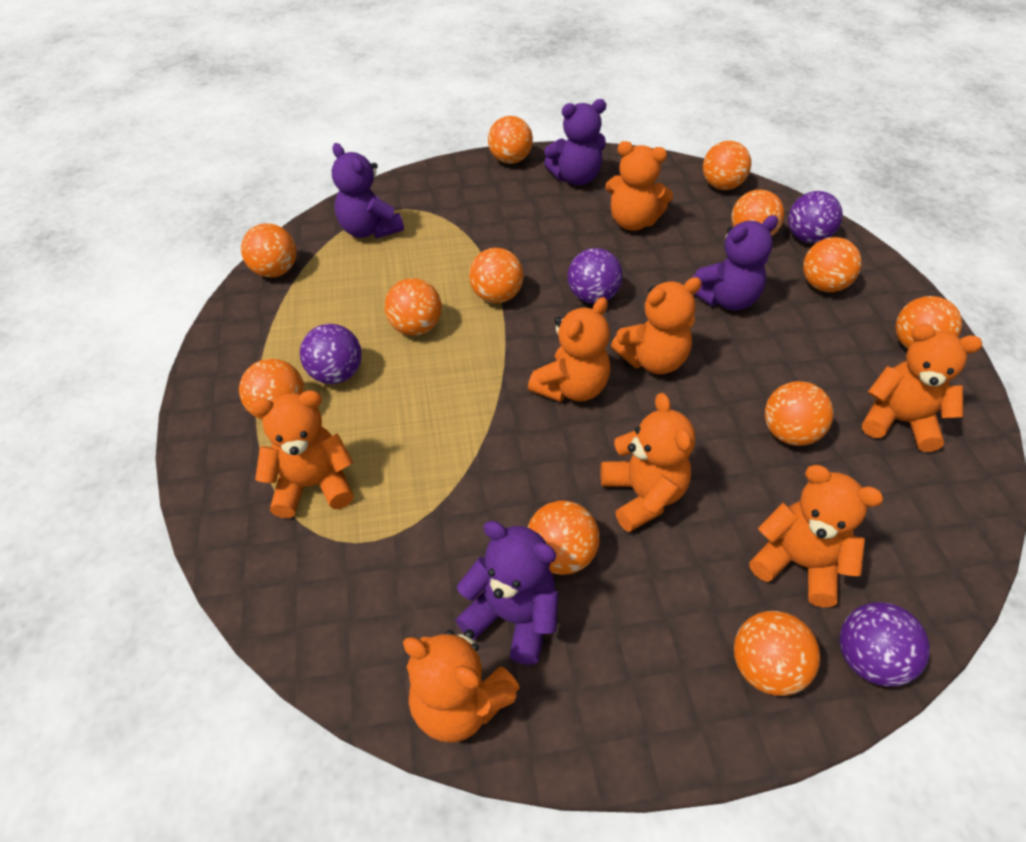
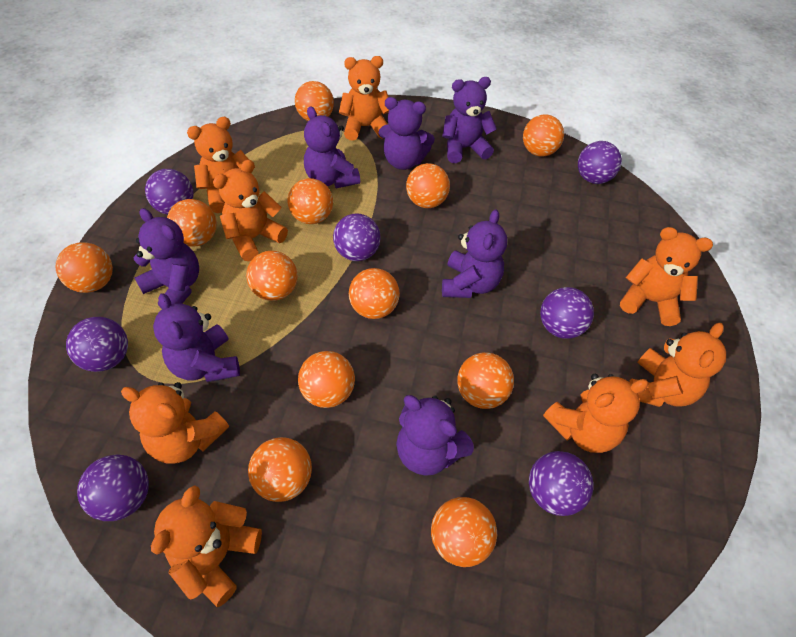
purple ball: 4 -> 7
purple teddy bear: 4 -> 7

